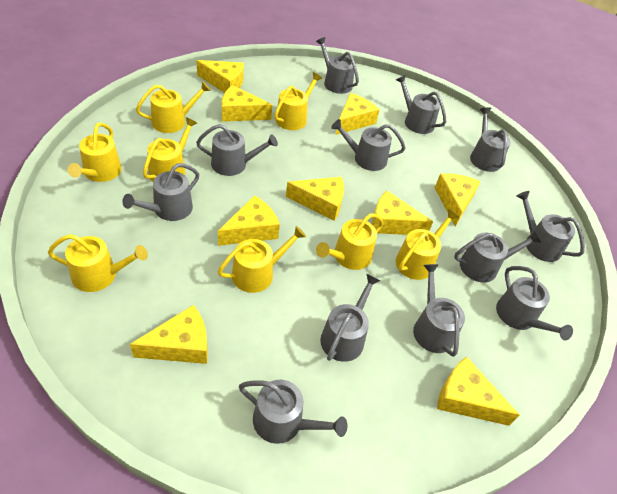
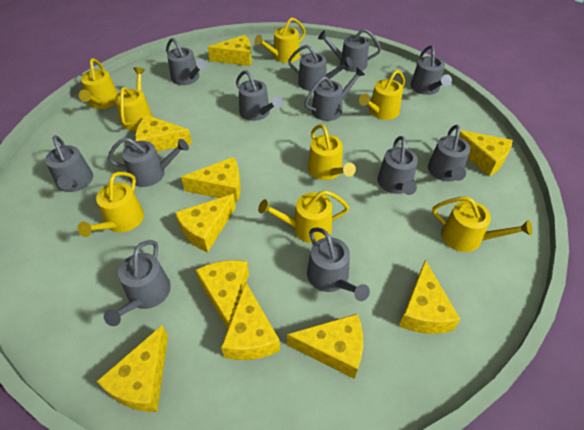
yellow cheese: 9 -> 10

